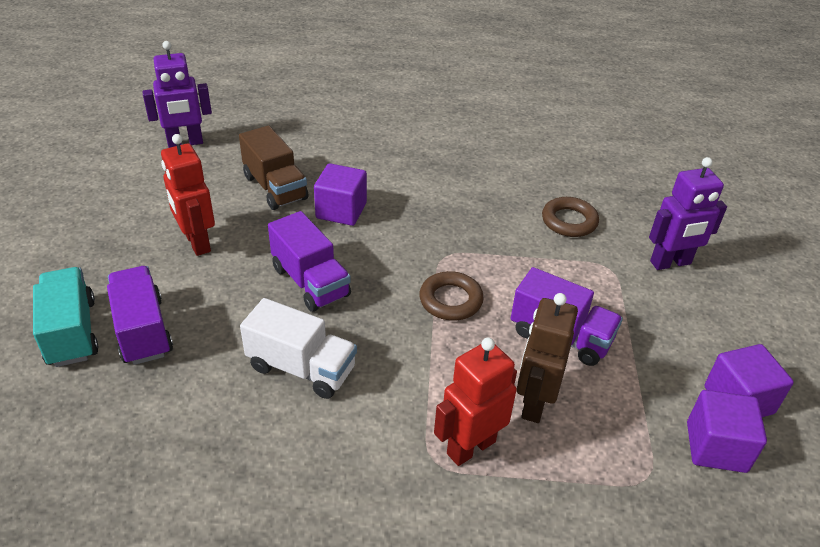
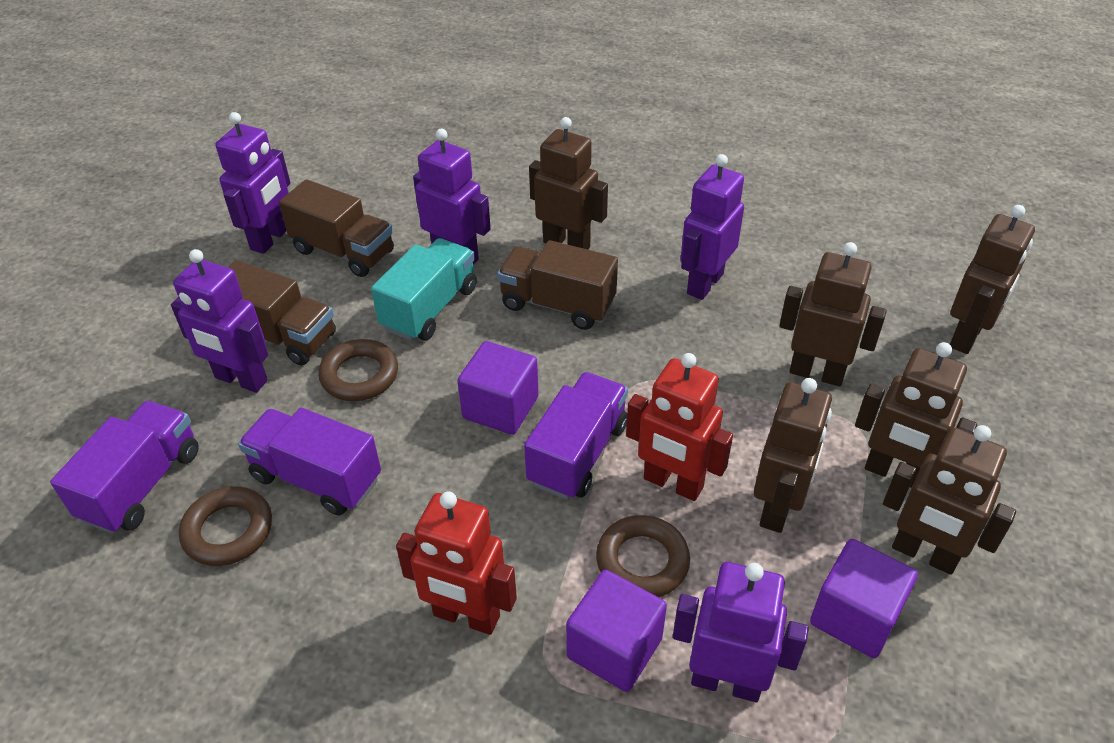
brown ring: 2 -> 3
brown robot: 1 -> 6
brown truck: 1 -> 3
purple robot: 2 -> 5
white truck: 1 -> 0

